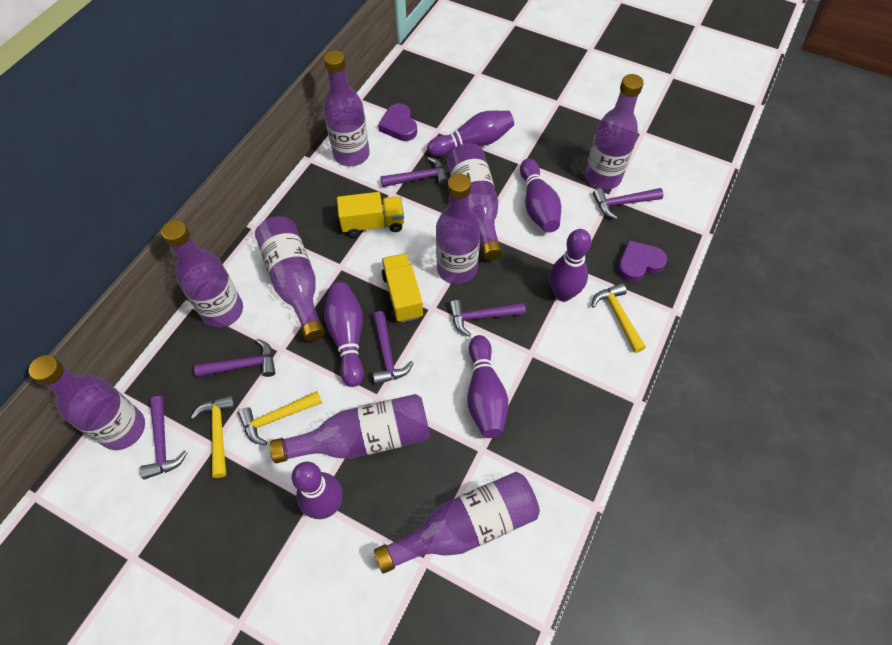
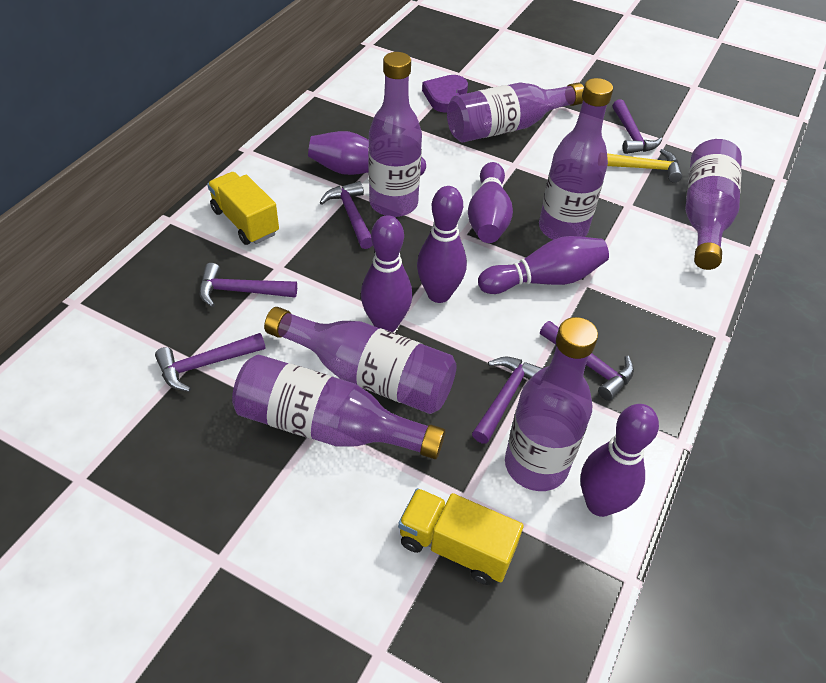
purple bottle: 9 -> 7
purple heart: 2 -> 1
yellow hammer: 3 -> 1

